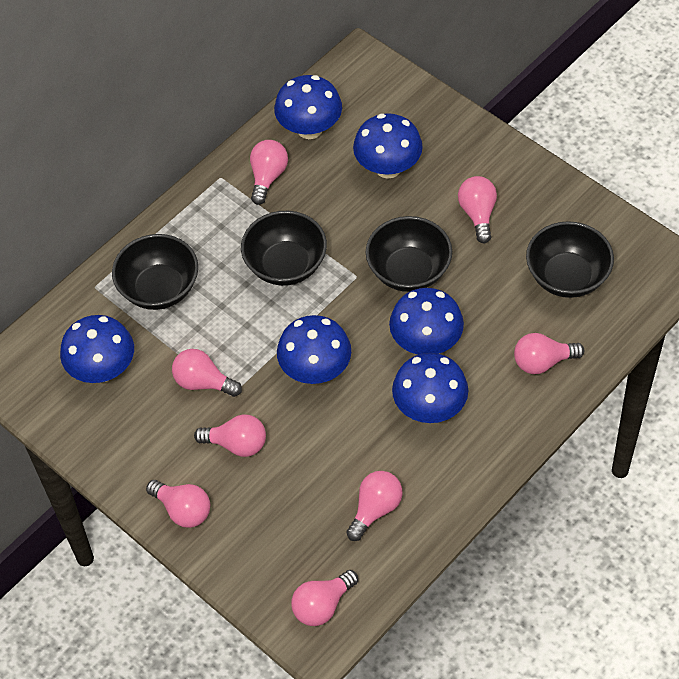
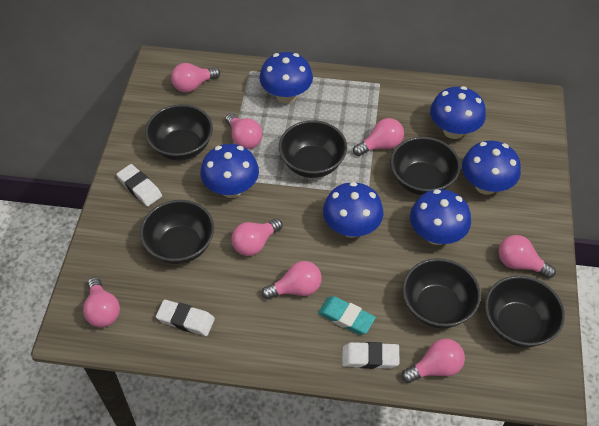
black bowl: 4 -> 6
turquoise eraser: 0 -> 1
white eraser: 0 -> 3

